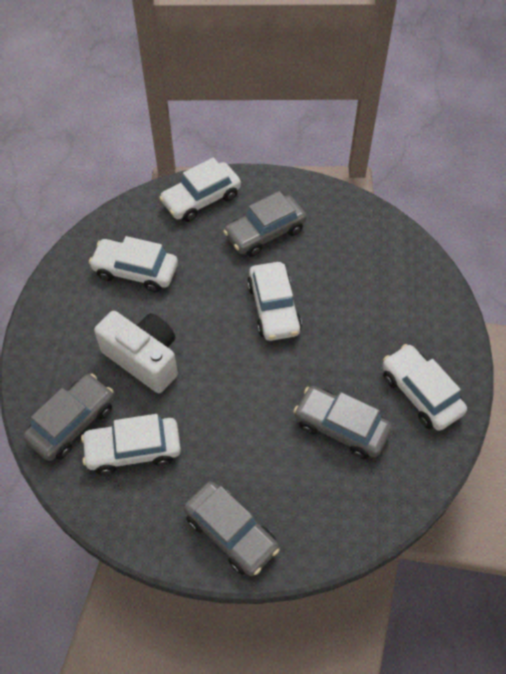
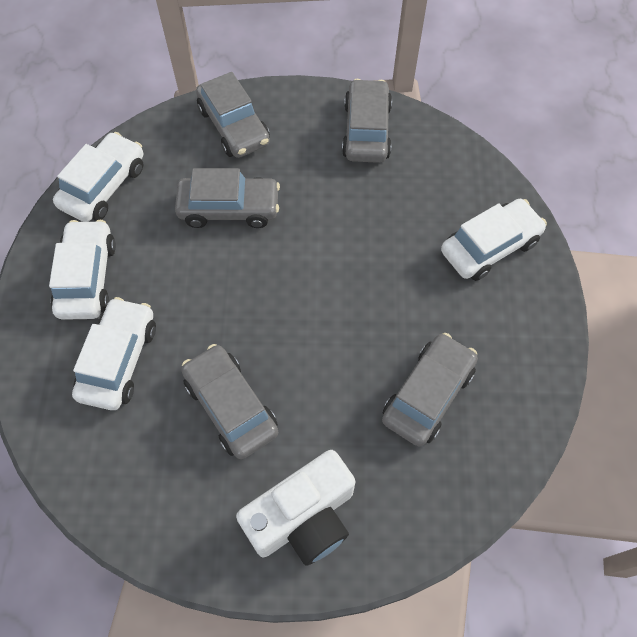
grey car: 4 -> 5
white car: 5 -> 4

